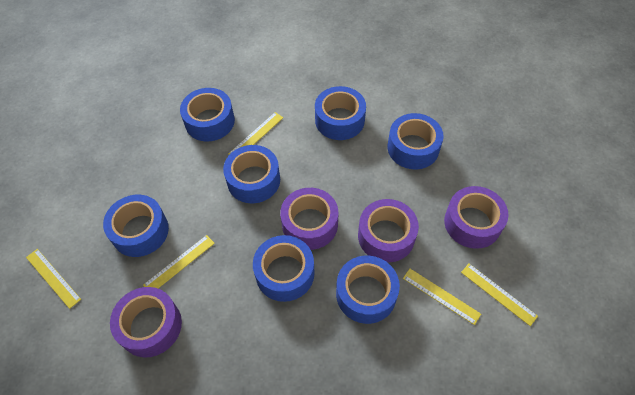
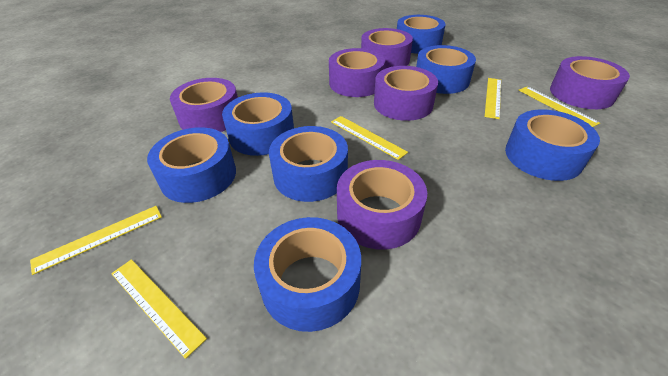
purple tape: 4 -> 6

